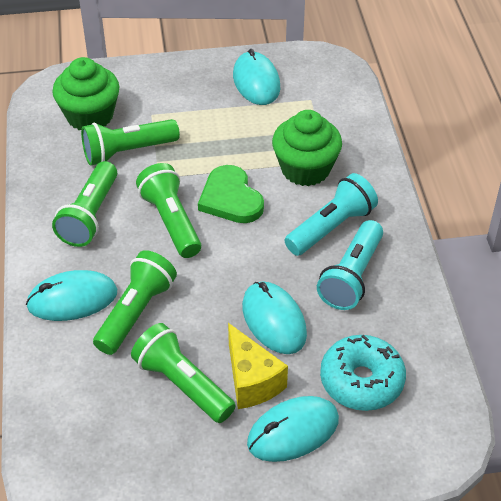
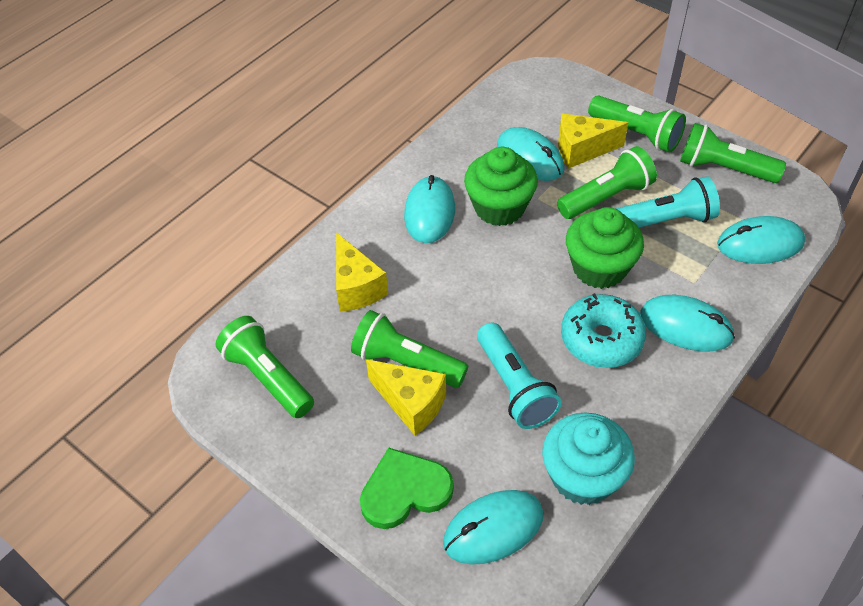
turquoise cupcake: 0 -> 1
turquoise mouse: 4 -> 5
yellow cheese: 1 -> 3

